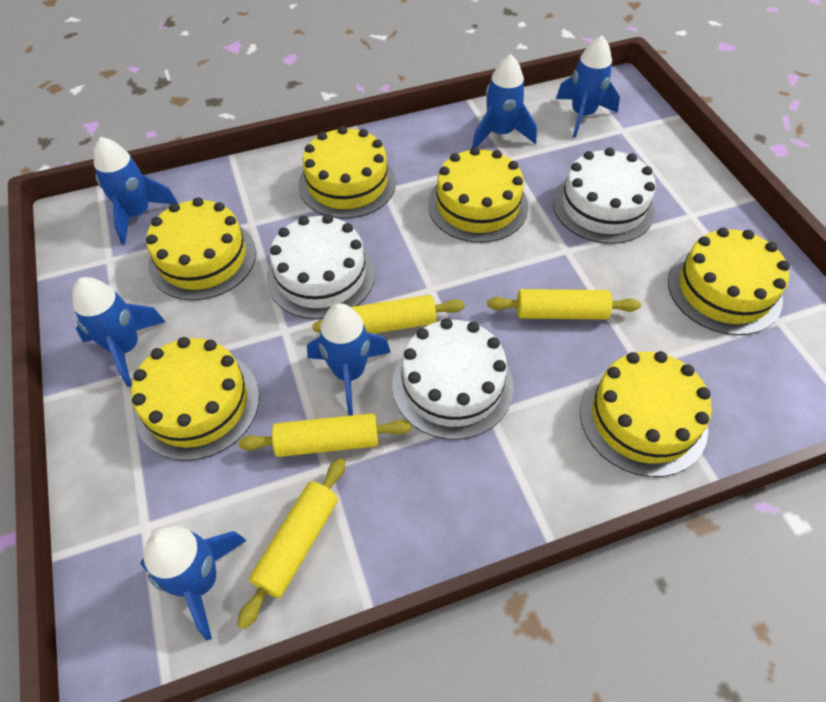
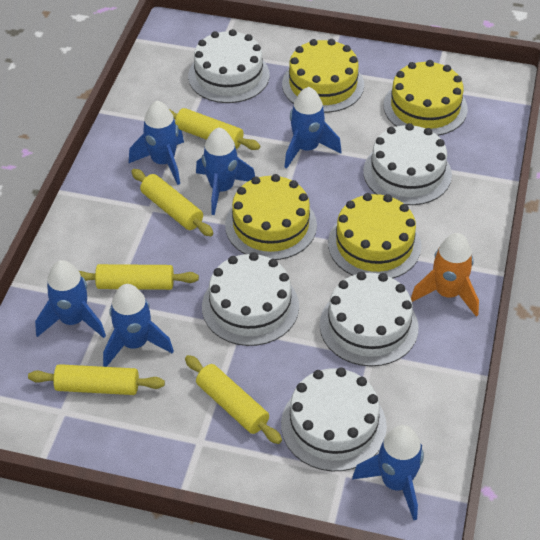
orange rocket: 0 -> 1
white cake: 3 -> 5
yellow cake: 6 -> 4
yellow rolling pin: 4 -> 5

